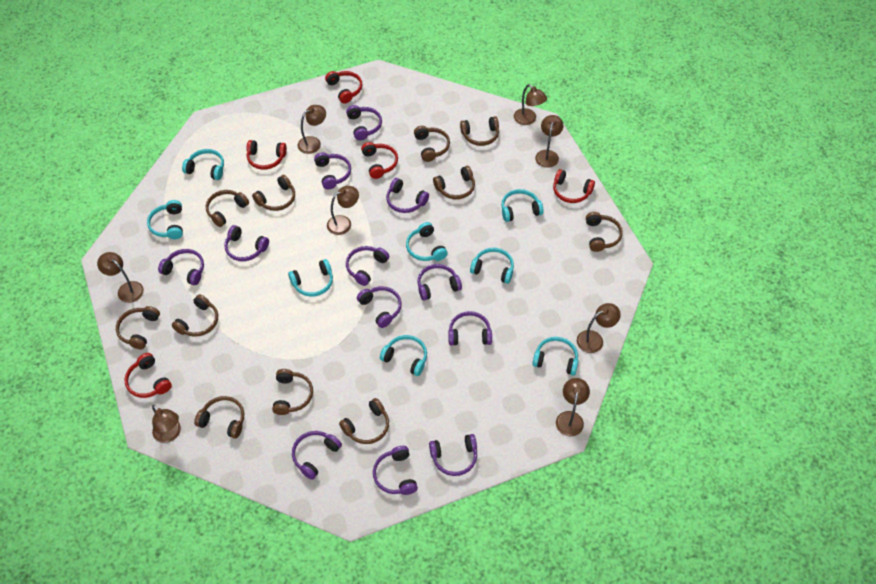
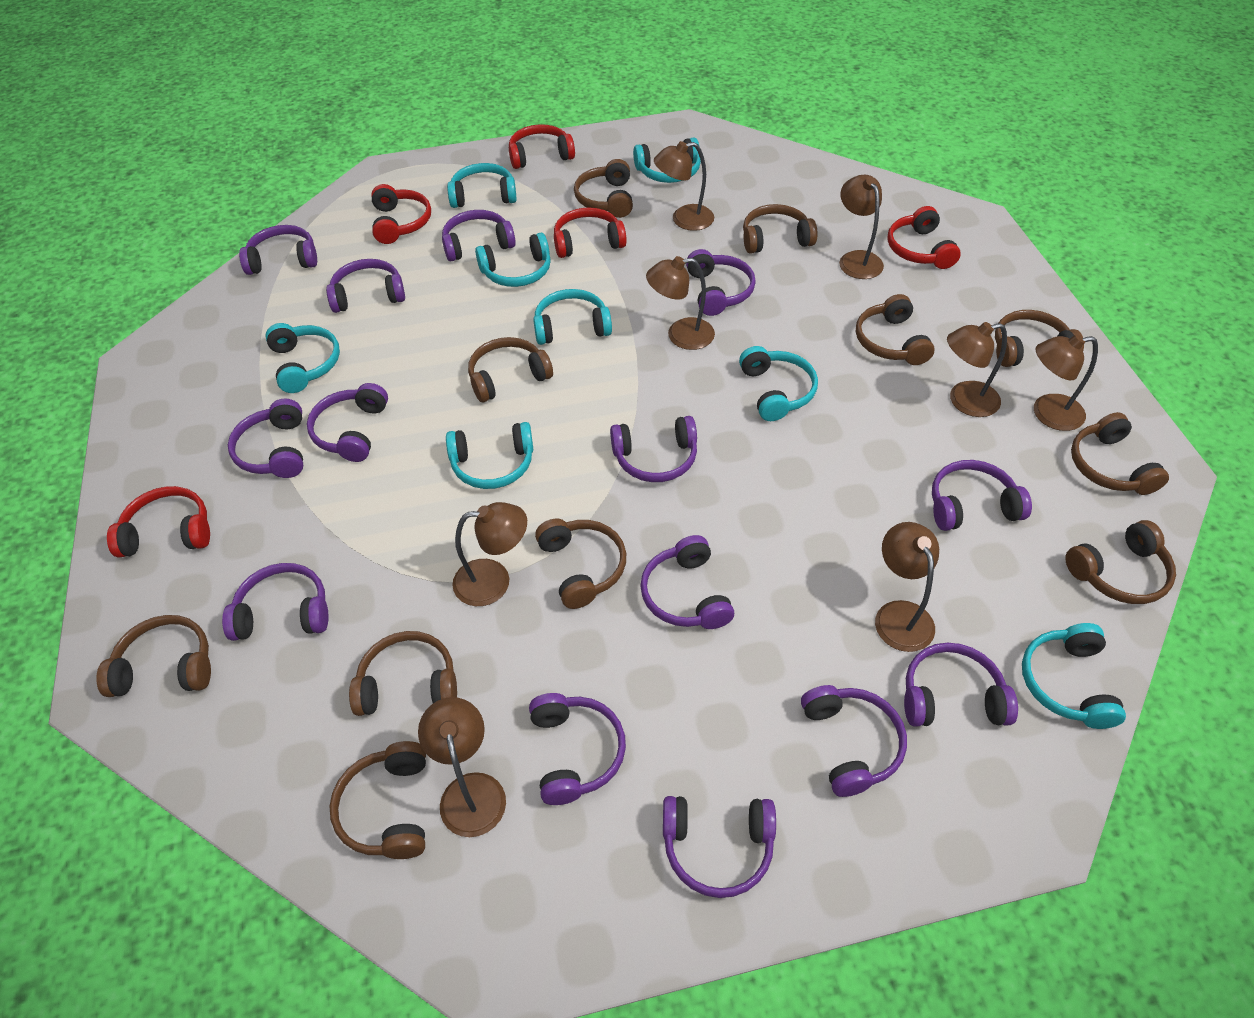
purple headphones: 12 -> 14

